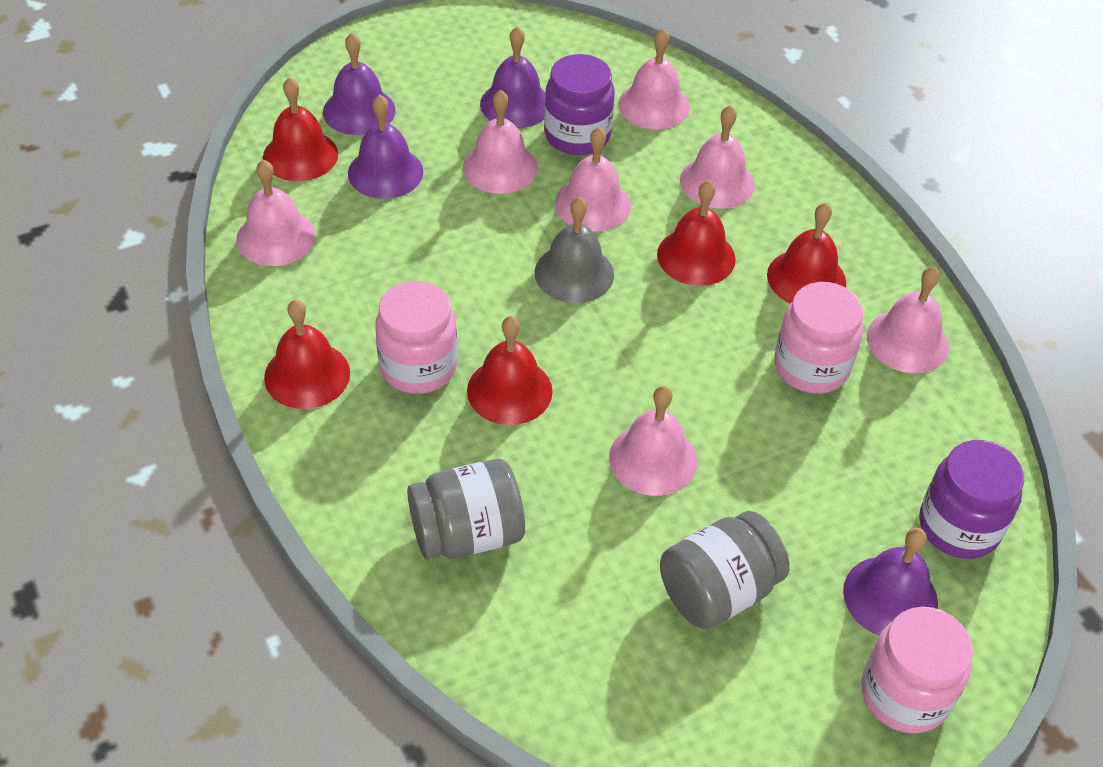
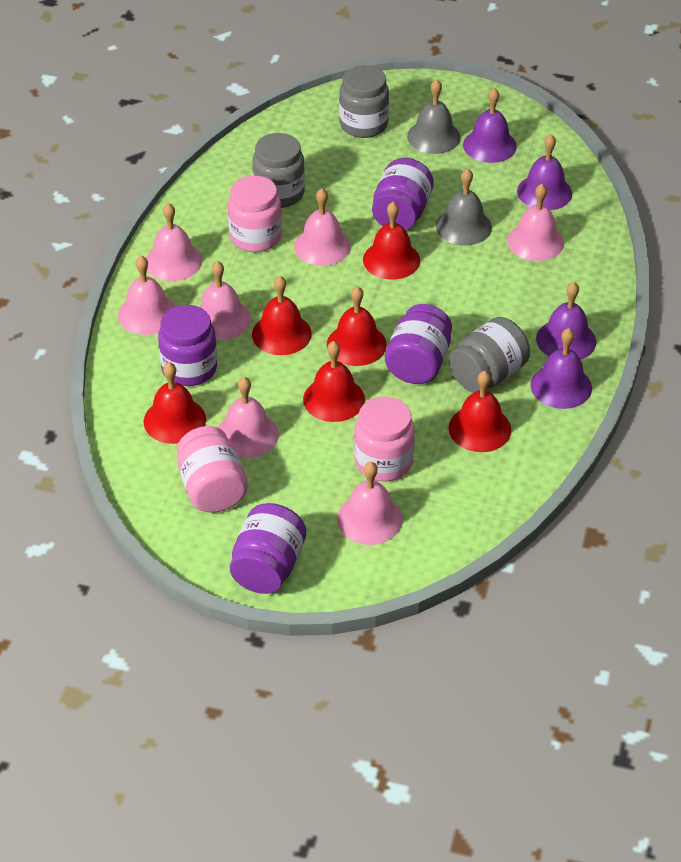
grey bell: 1 -> 2
grey jar: 2 -> 3
purple jar: 2 -> 4
red bell: 5 -> 6

